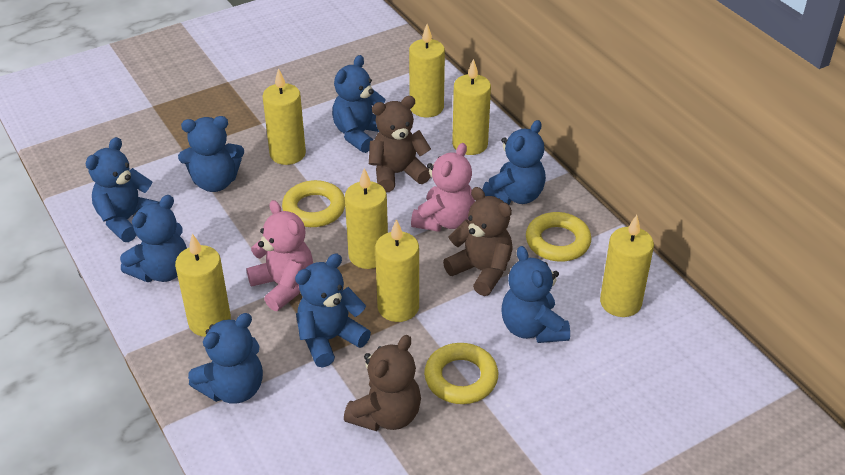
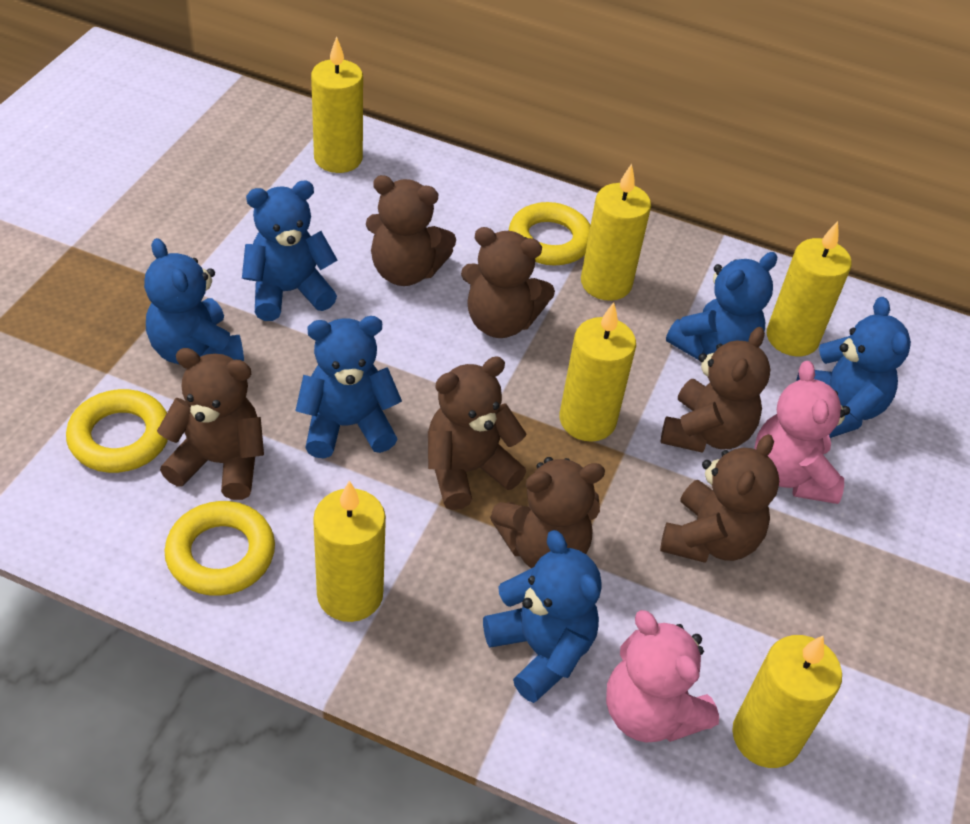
blue teddy bear: 8 -> 6
brown teddy bear: 3 -> 7
yellow candle: 7 -> 6

